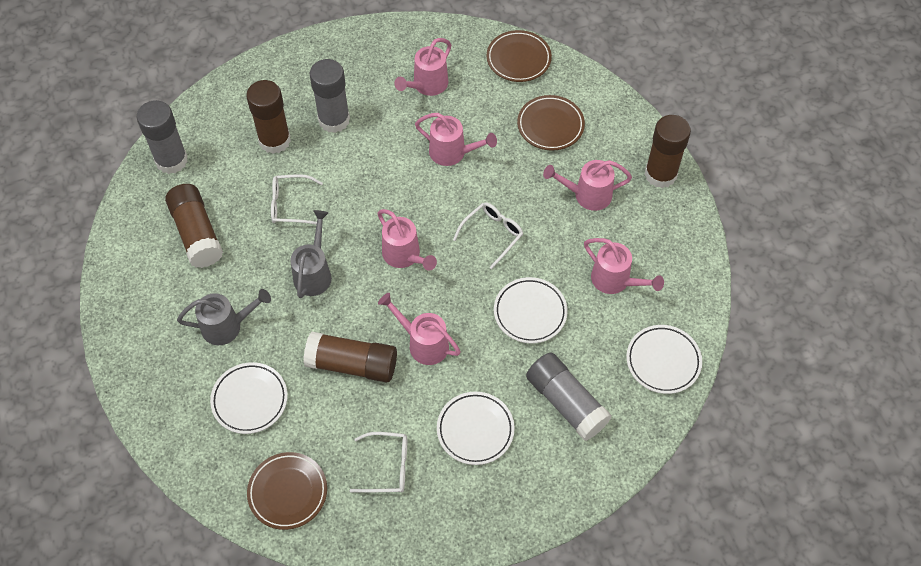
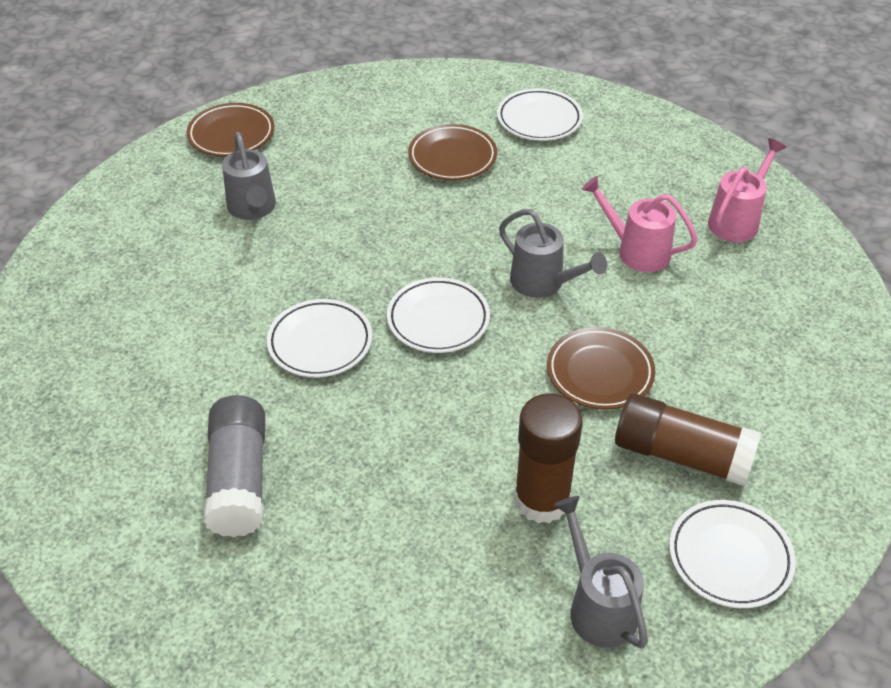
brown glue stick: 4 -> 2
grey glue stick: 3 -> 1
grey watering can: 2 -> 3
pink watering can: 6 -> 2
white glasses: 3 -> 0

